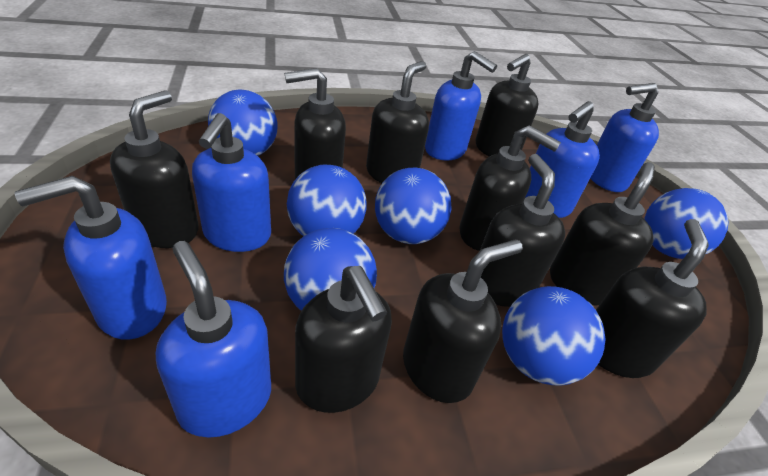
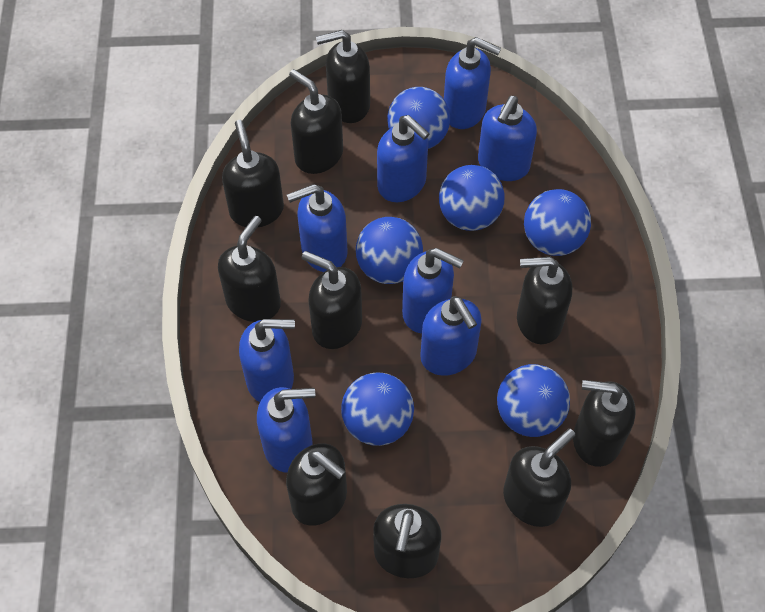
blue soap dispenser: 6 -> 8

